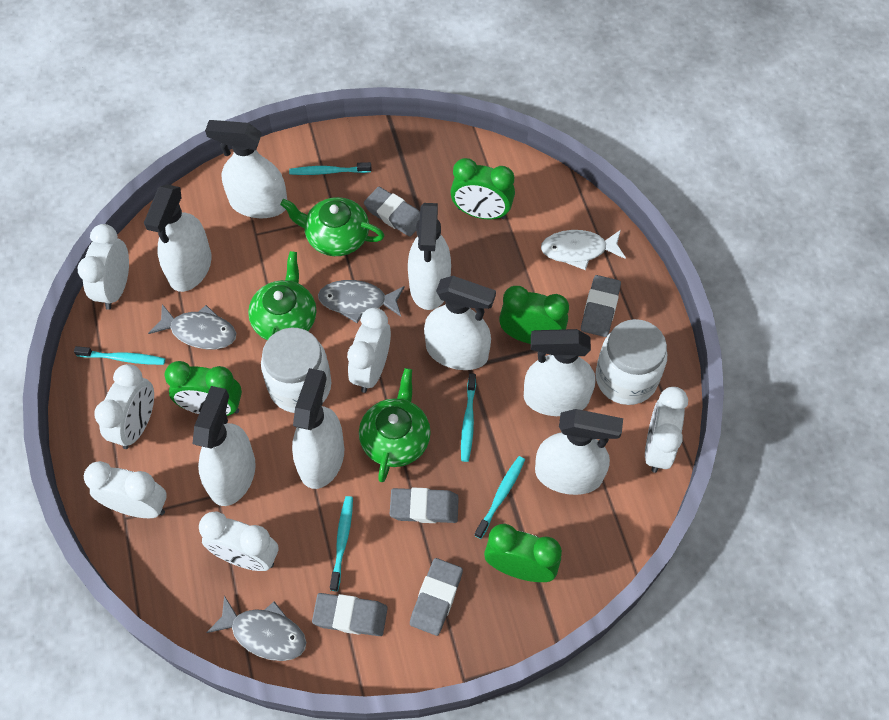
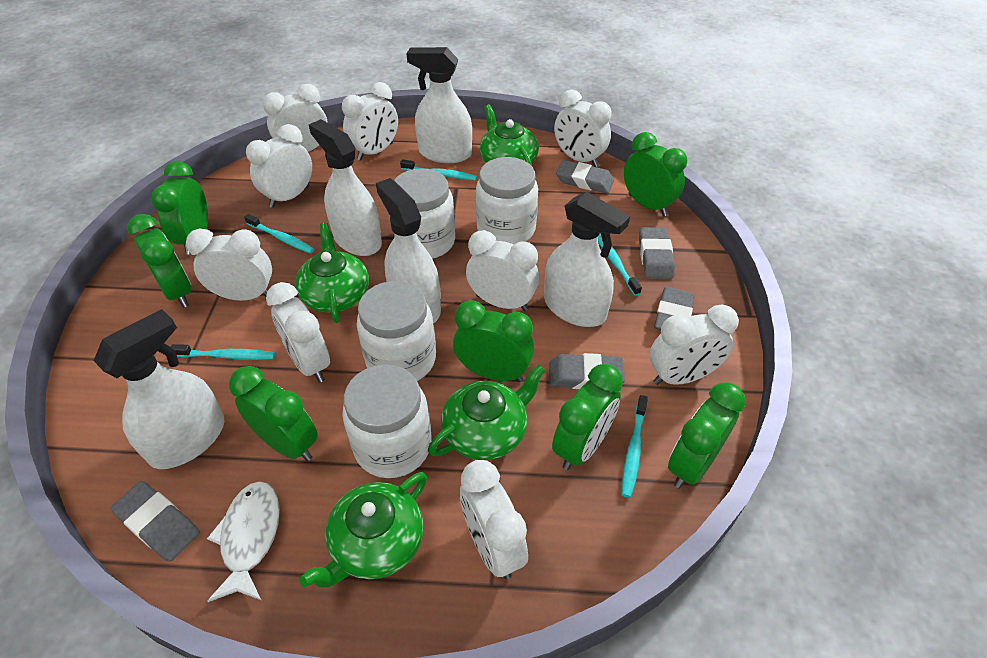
green clock: 4 -> 7
green teapot: 3 -> 4
grey fish: 3 -> 0
white clock: 6 -> 9
white jar: 2 -> 4
white spray bottle: 8 -> 5

